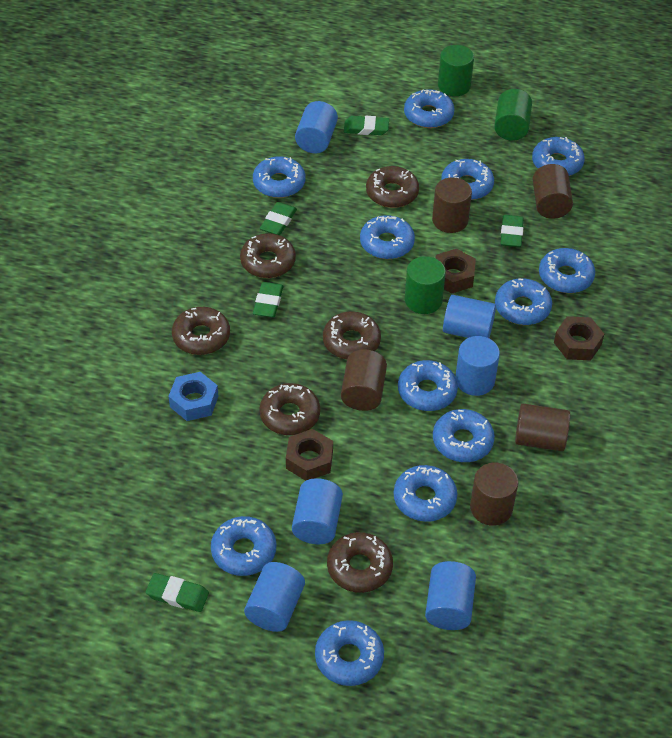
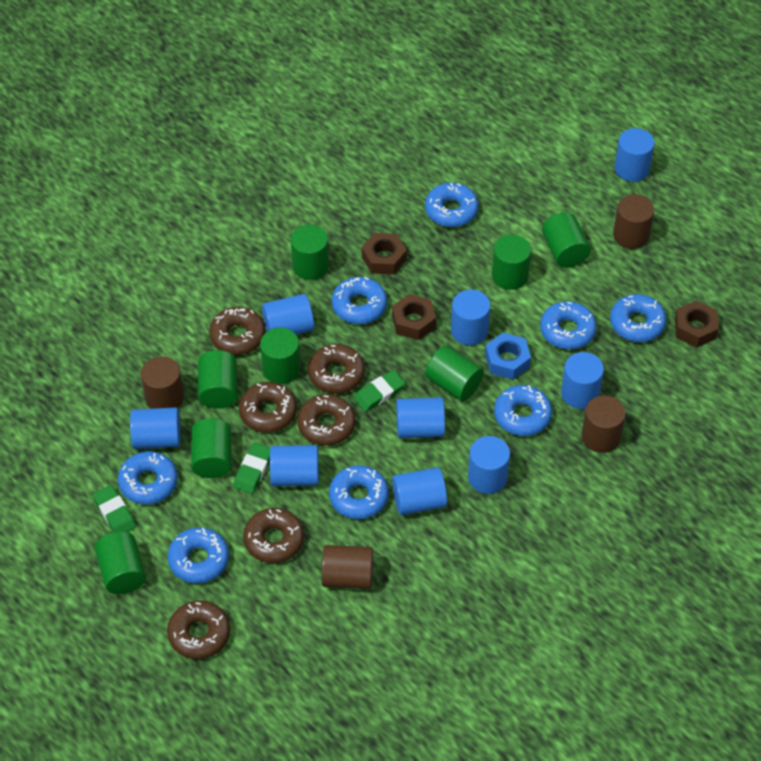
blue cylinder: 6 -> 9
blue donut: 12 -> 8
brown cylinder: 5 -> 4
green cylinder: 3 -> 8
green eraser: 5 -> 3

